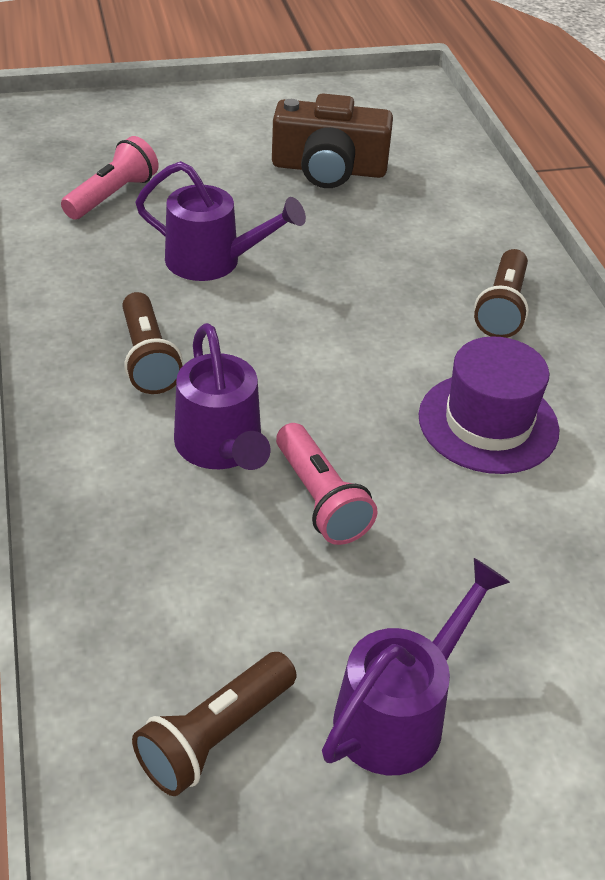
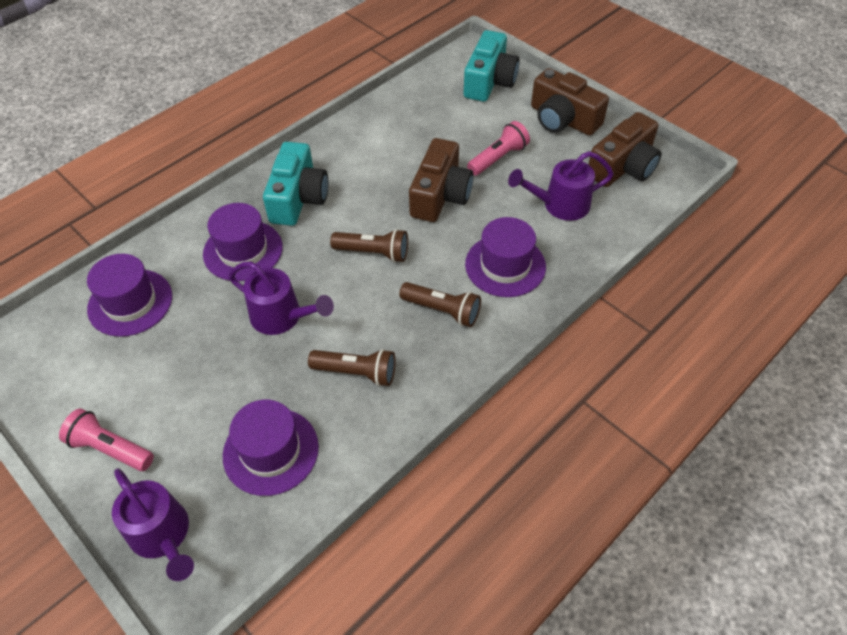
brown camera: 1 -> 3
purple hat: 1 -> 4
turquoise camera: 0 -> 2

